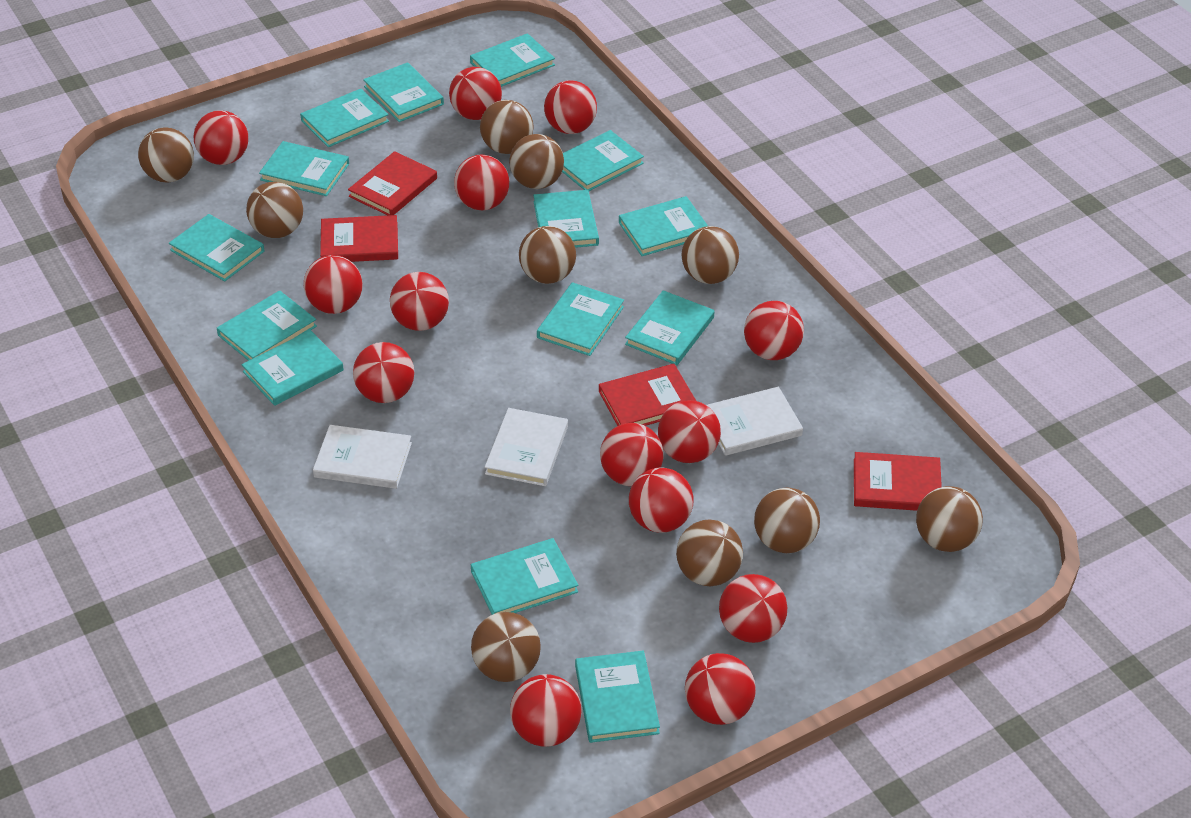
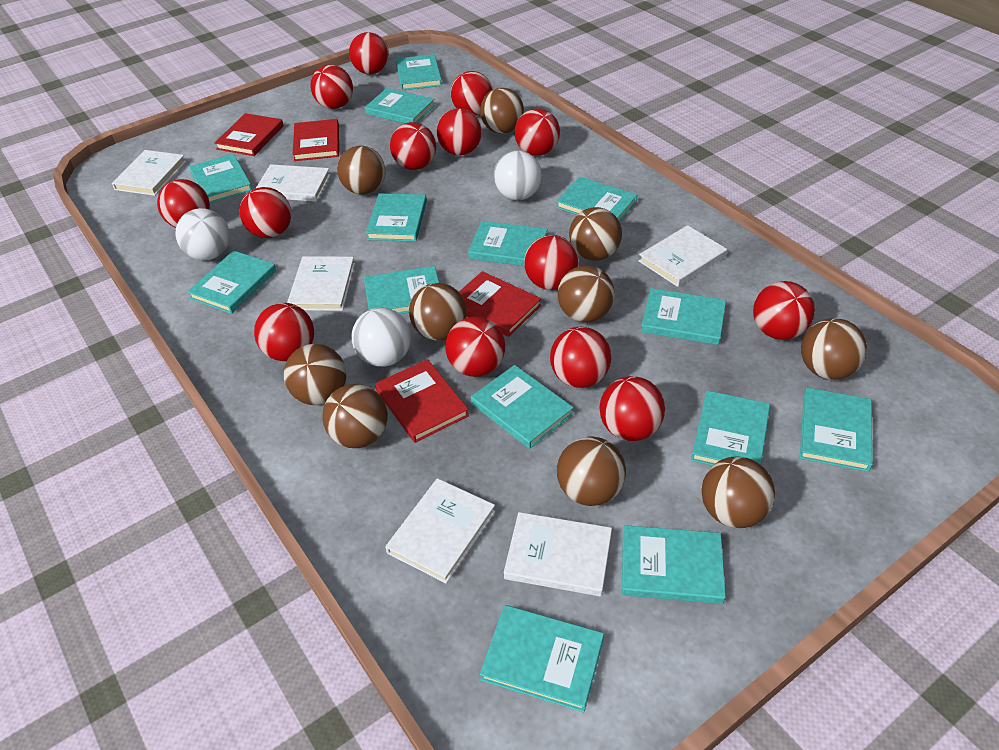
white ball: 0 -> 3
white book: 3 -> 6

